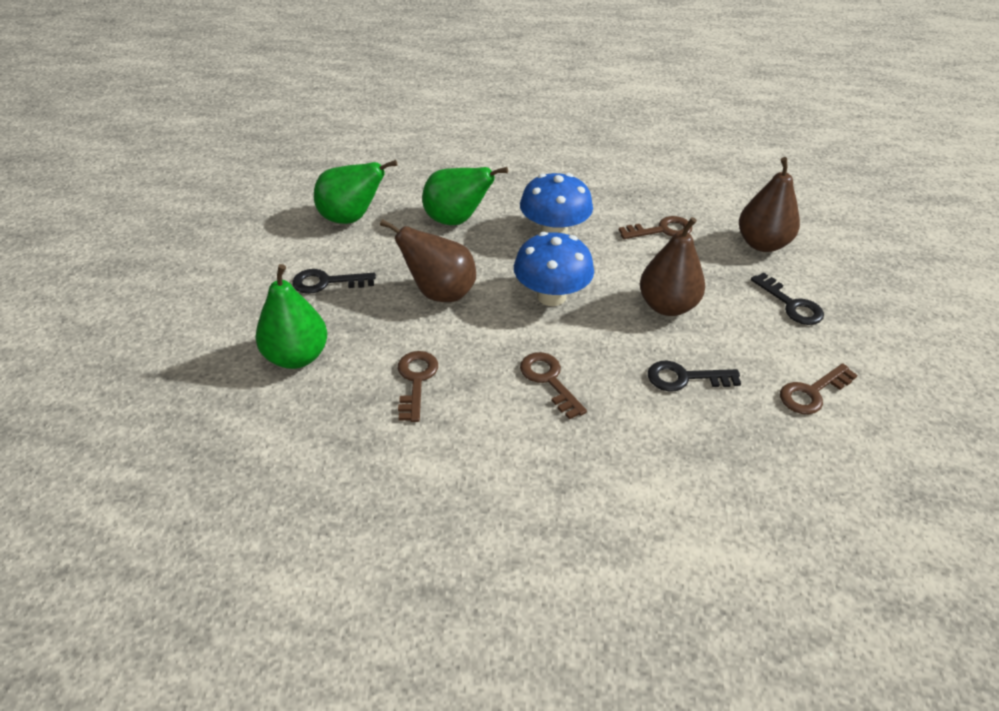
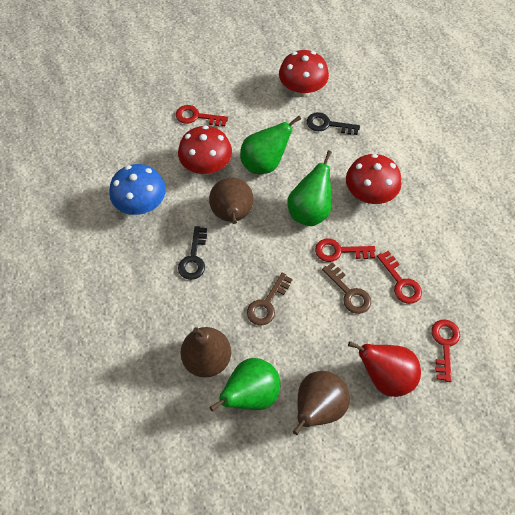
black key: 3 -> 2
blue mushroom: 2 -> 1
brown key: 4 -> 2
red key: 0 -> 4
red mushroom: 0 -> 3
red pear: 0 -> 1

